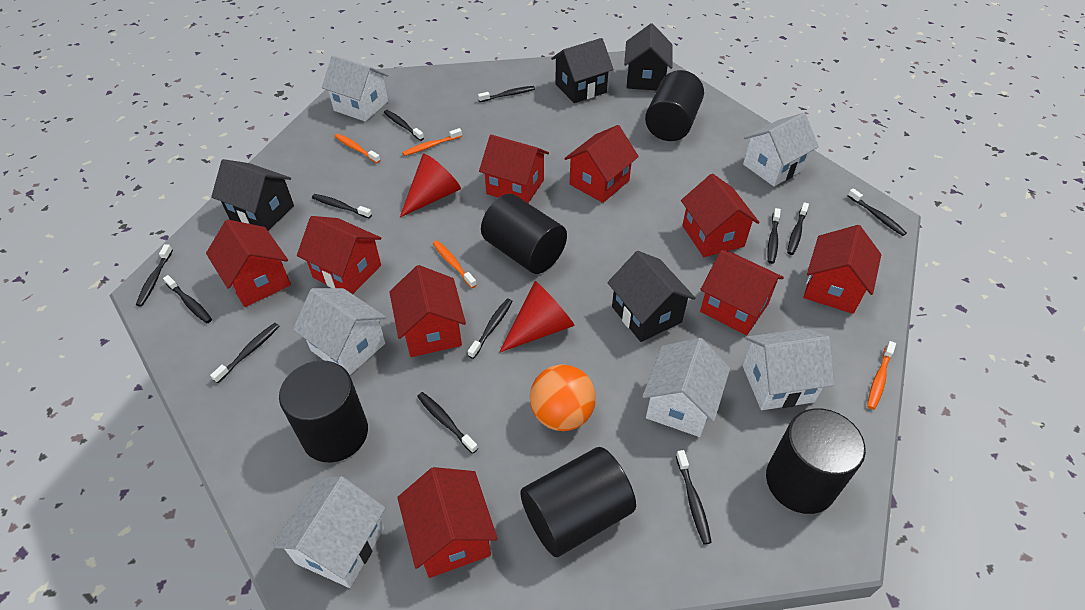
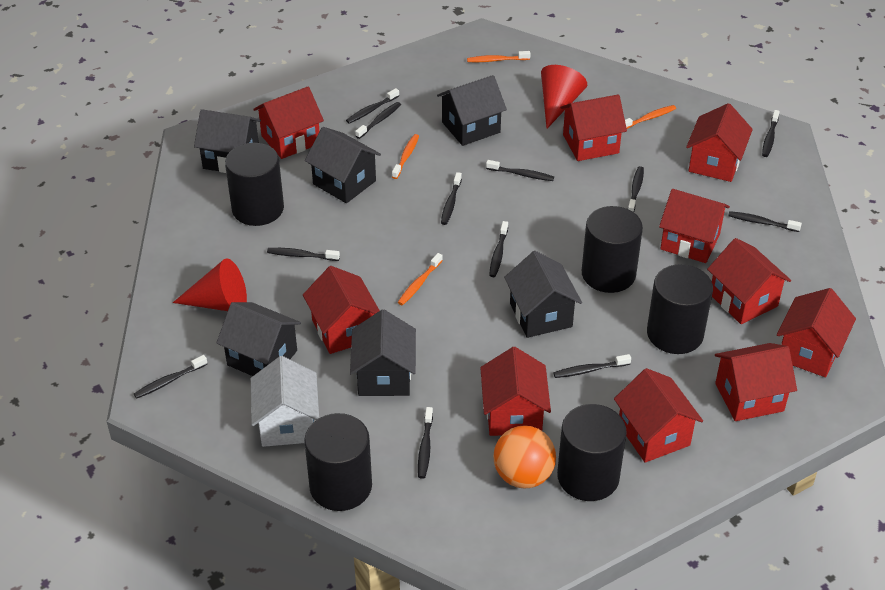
black house: 4 -> 6
red house: 9 -> 10
white house: 6 -> 1

